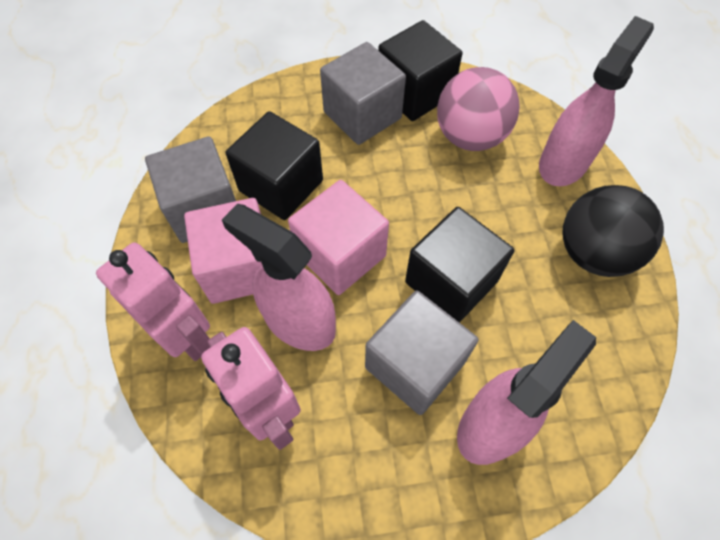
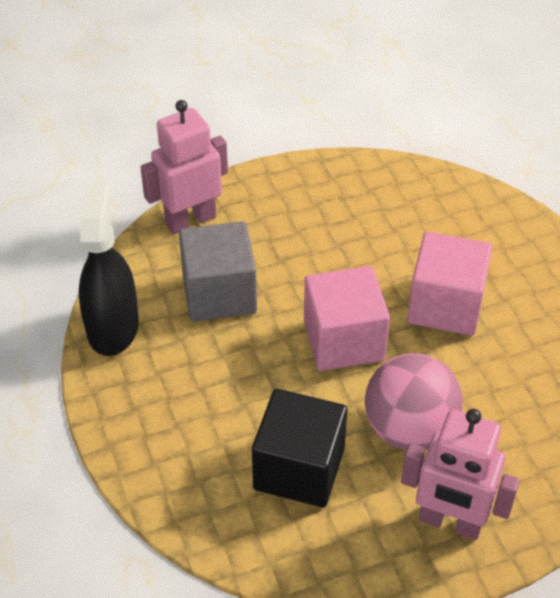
black ball: 1 -> 0
black cube: 3 -> 1
black spray bottle: 0 -> 1
grey cube: 3 -> 1
pink spray bottle: 3 -> 0

